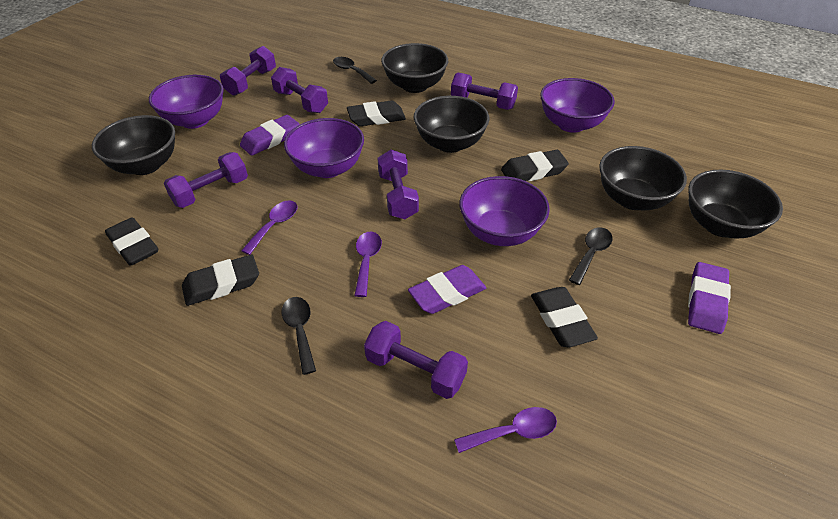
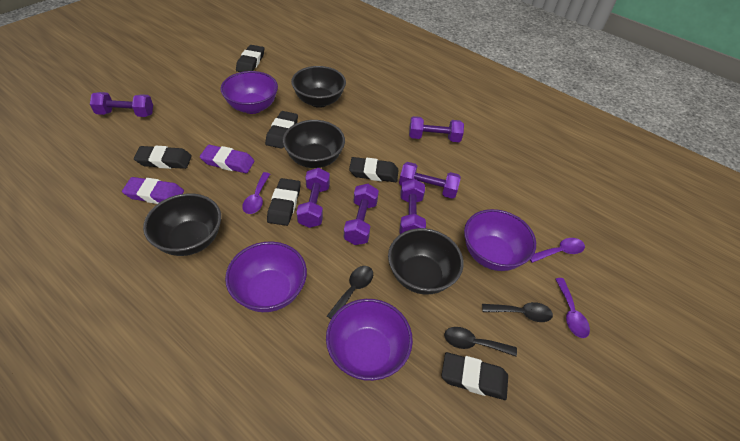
black bowl: 5 -> 4
black eraser: 5 -> 6
purple eraser: 3 -> 2

